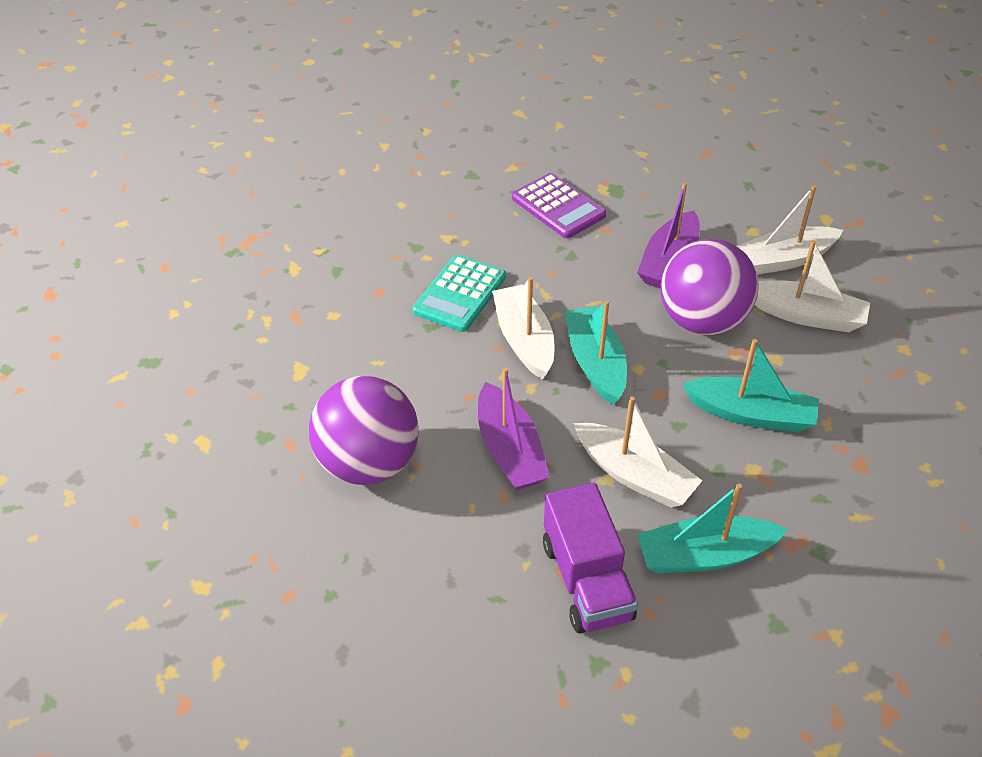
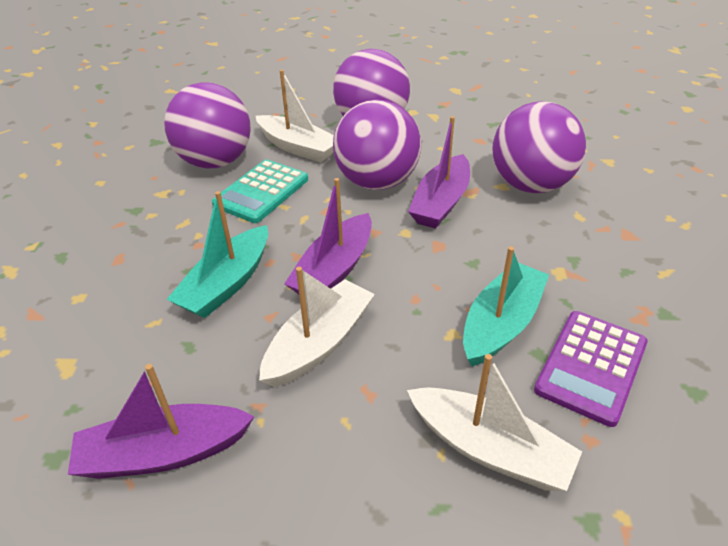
purple ball: 2 -> 4
purple boat: 2 -> 3
purple truck: 1 -> 0
turquoise boat: 3 -> 2
white boat: 4 -> 3

